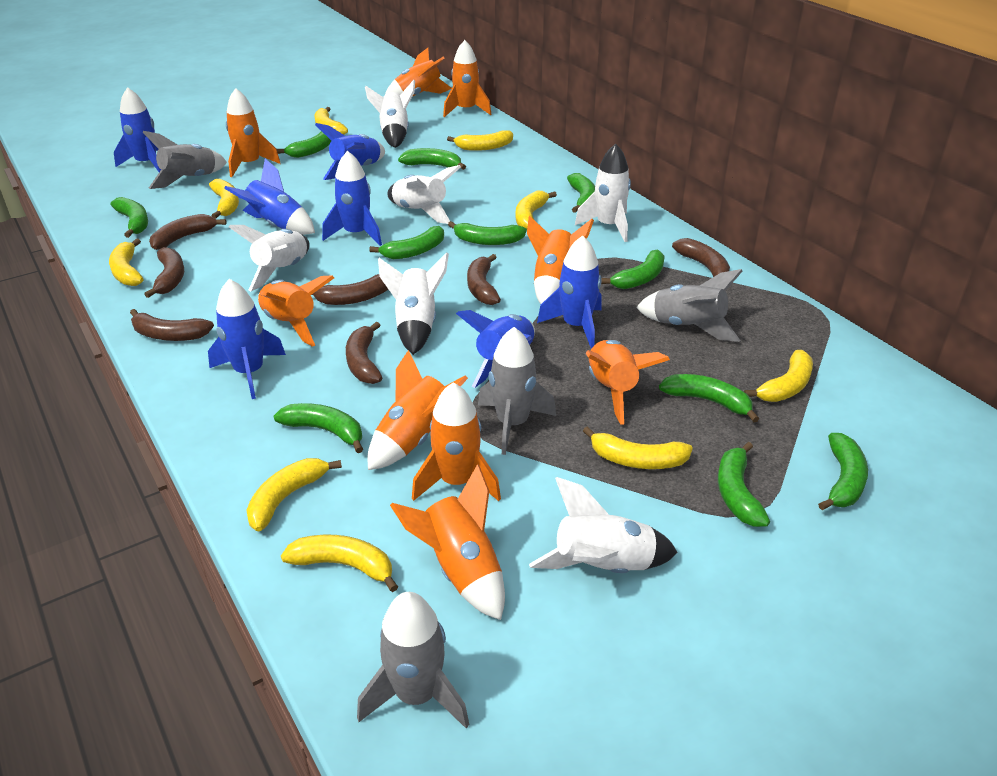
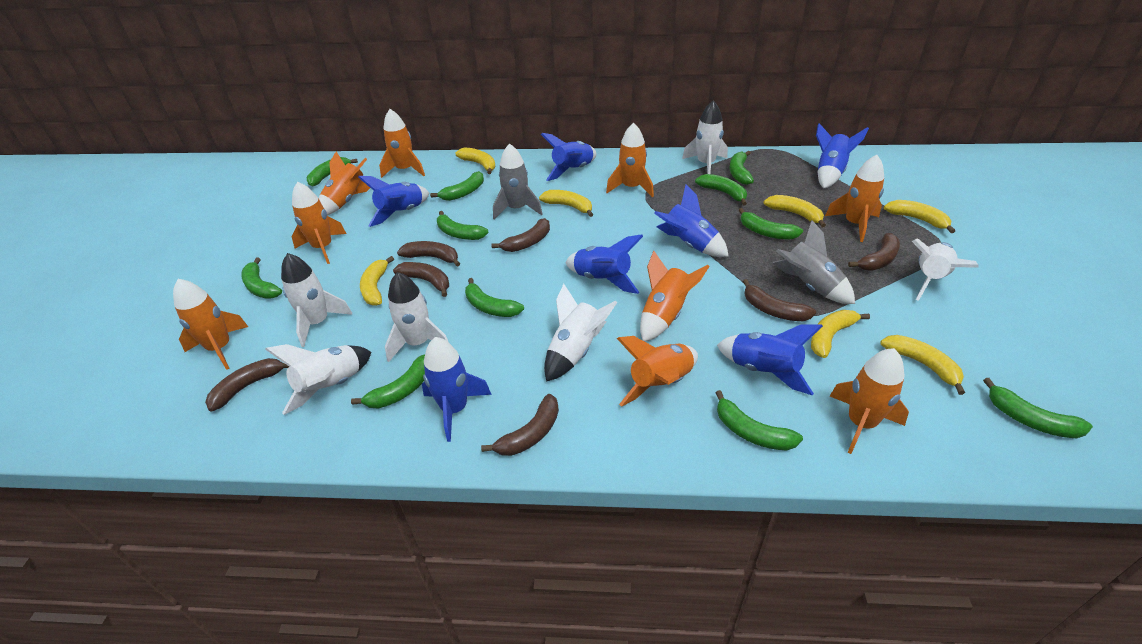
grey rocket: 4 -> 2
yellow banana: 9 -> 7

